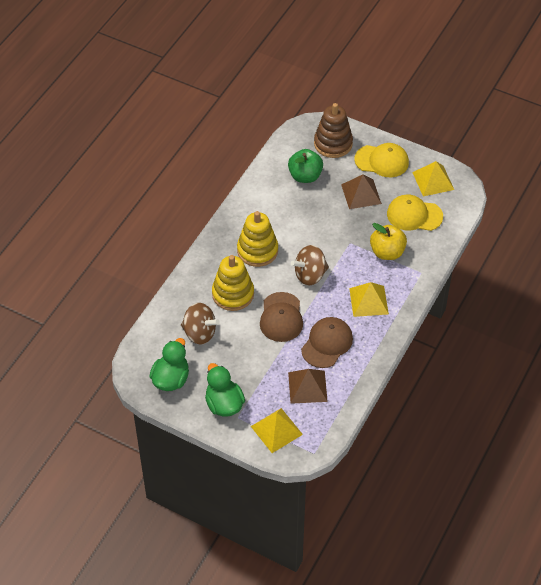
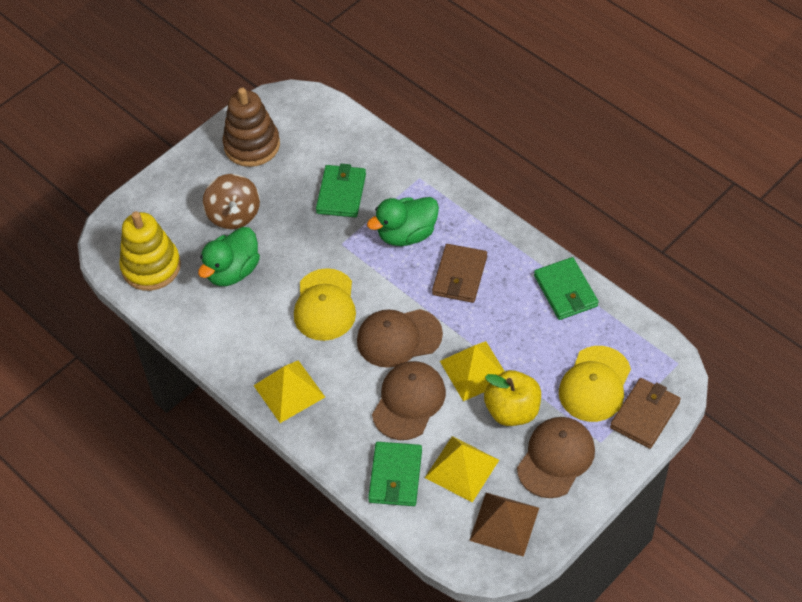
brown cap: 2 -> 3
brown pyramid: 2 -> 1
brown spinning top: 2 -> 1
brown wallet: 0 -> 2
green apple: 1 -> 0
green wallet: 0 -> 3
yellow stacking toy: 2 -> 1

